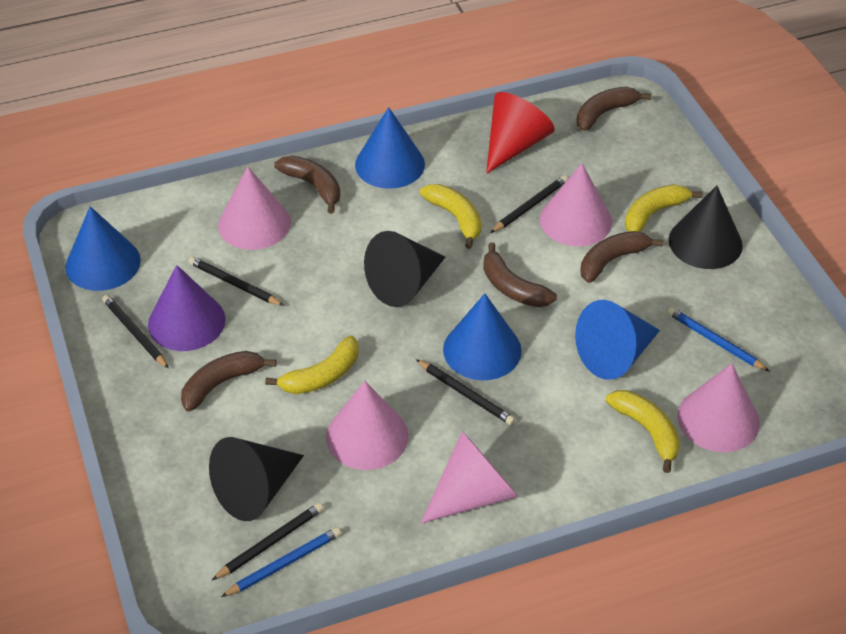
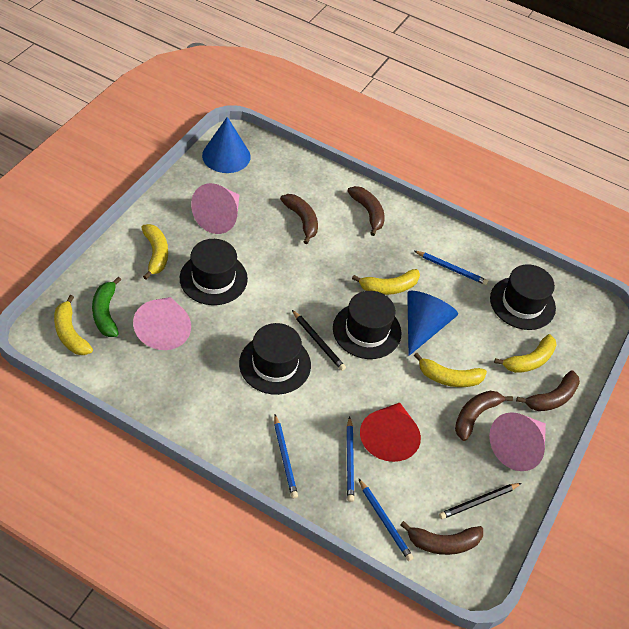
black cone: 3 -> 0
black hat: 0 -> 4
black pencil: 5 -> 2
blue cone: 4 -> 2
blue pencil: 2 -> 4
green banana: 0 -> 1
pink cone: 5 -> 3
purple cone: 1 -> 0
yellow banana: 4 -> 5

